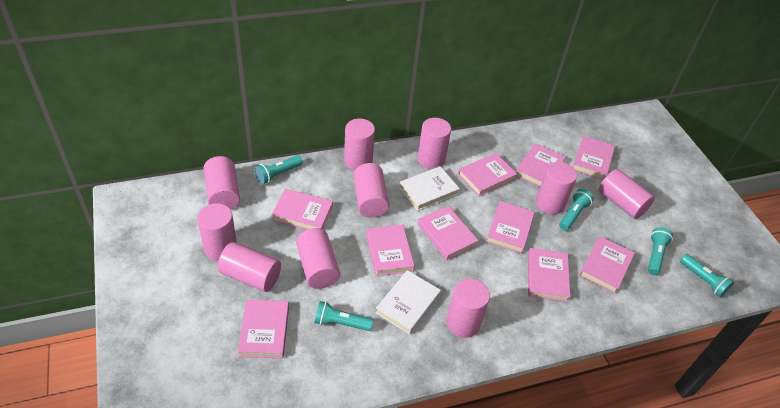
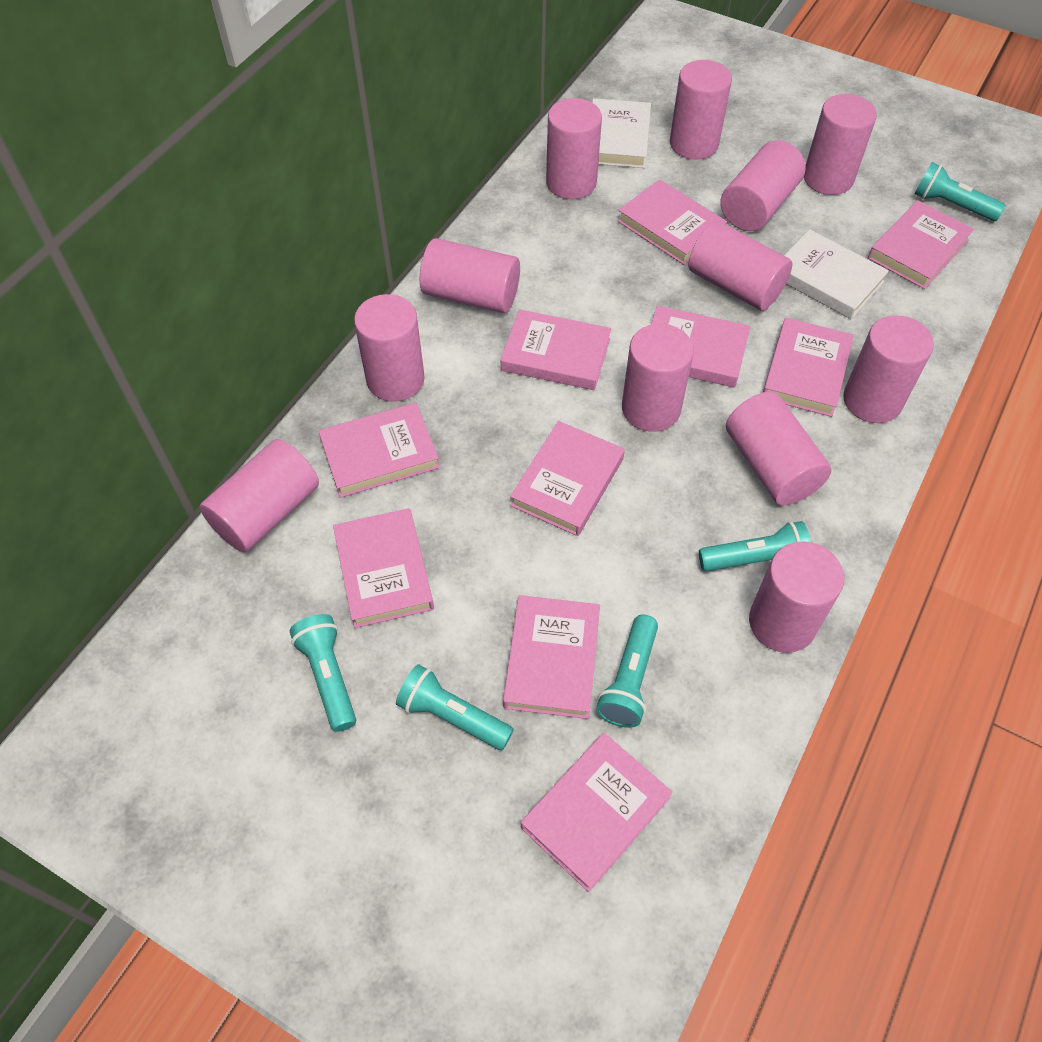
pink cylinder: 10 -> 12

